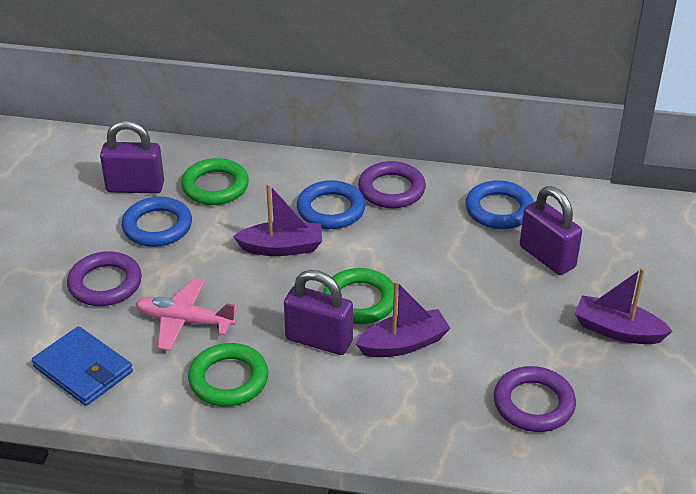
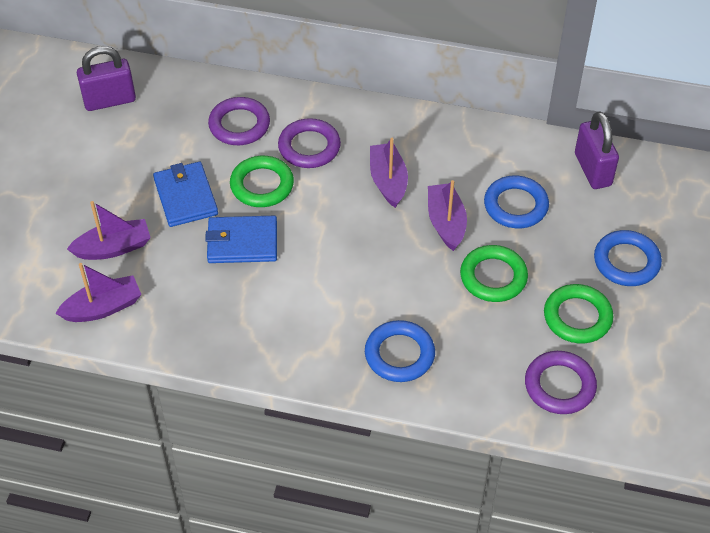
blue wallet: 1 -> 2
pink plane: 1 -> 0
purple boat: 3 -> 4
purple padlock: 3 -> 2

